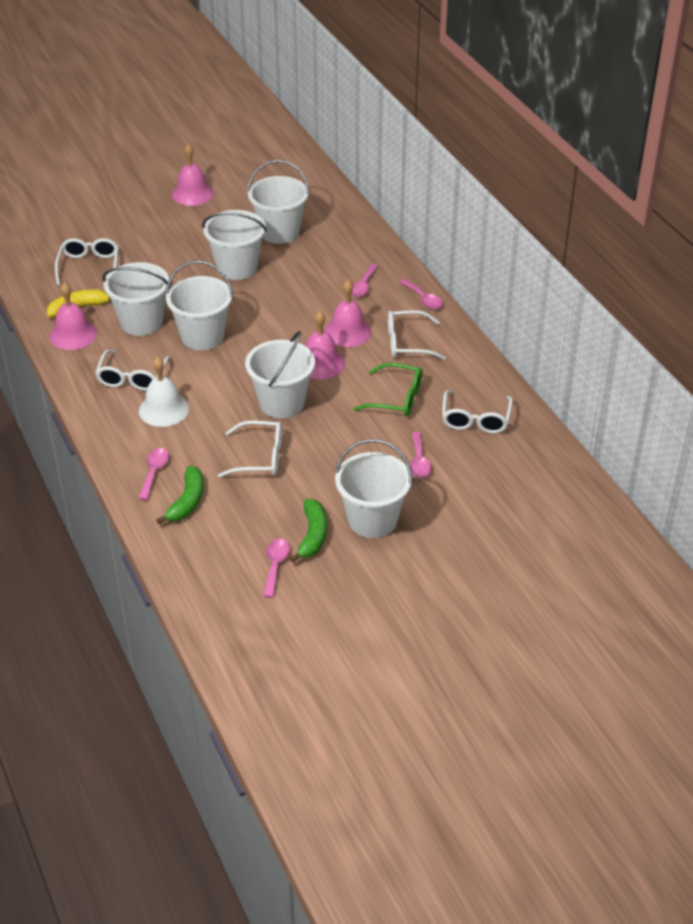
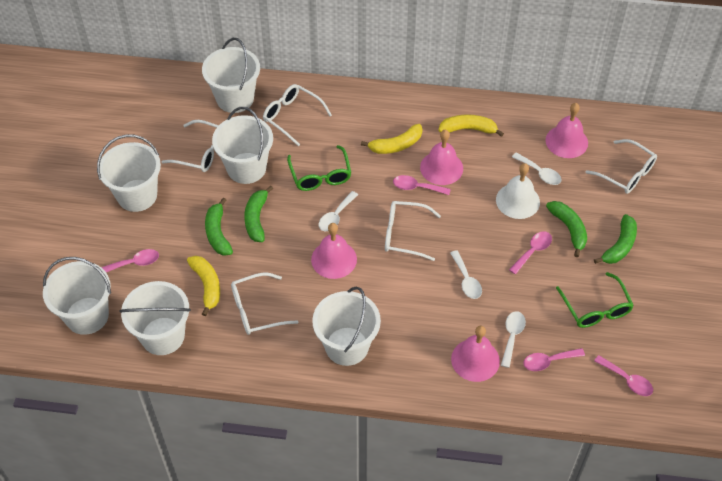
green banana: 2 -> 4
green glasses: 1 -> 2
white spoon: 0 -> 4
yellow banana: 1 -> 3

